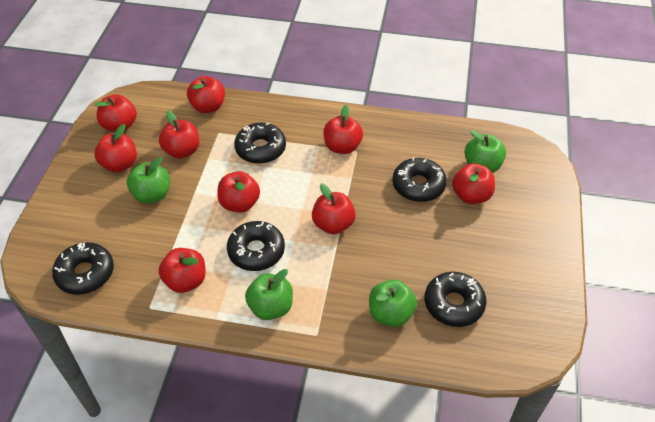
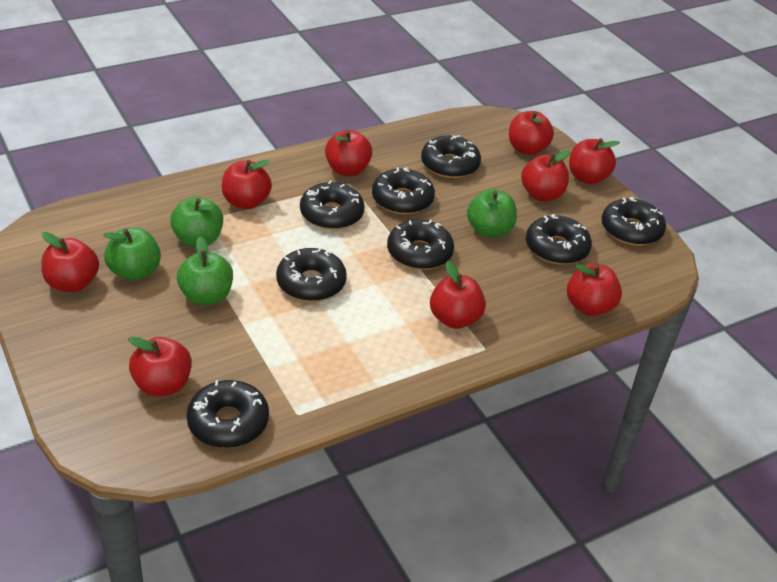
black donut: 5 -> 8

